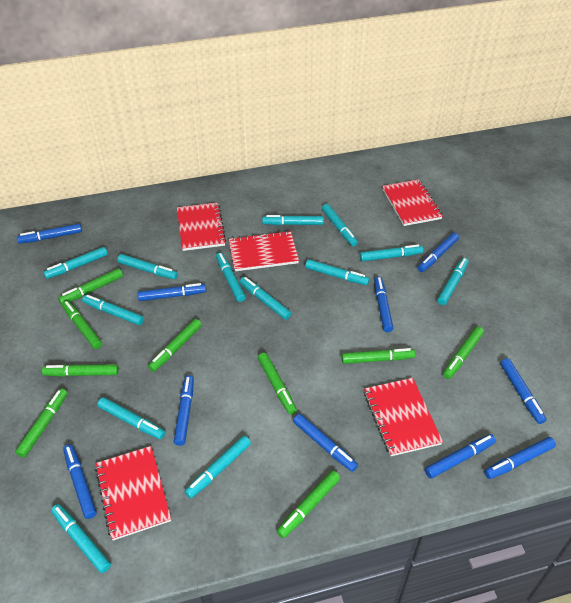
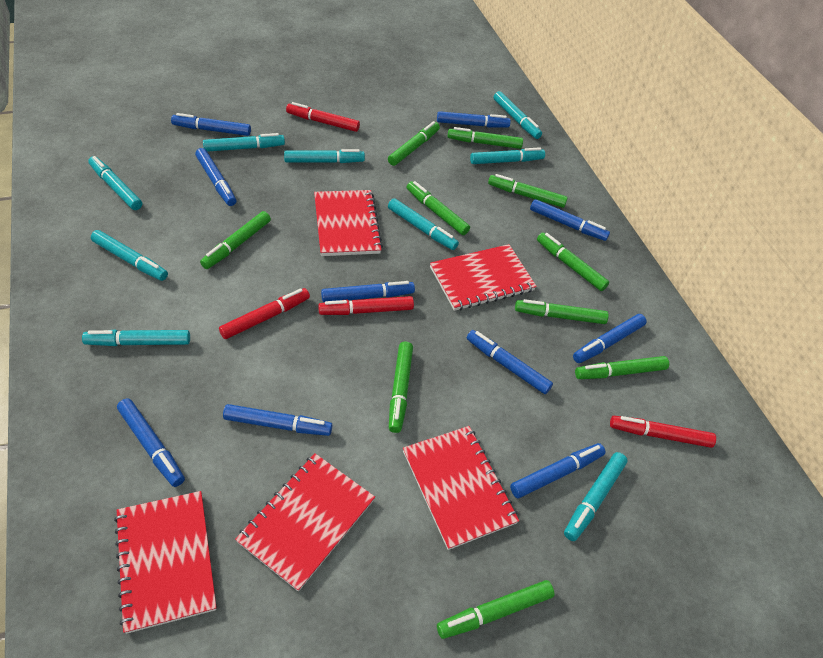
green marker: 9 -> 10
red marker: 0 -> 4
turquoise marker: 13 -> 9

